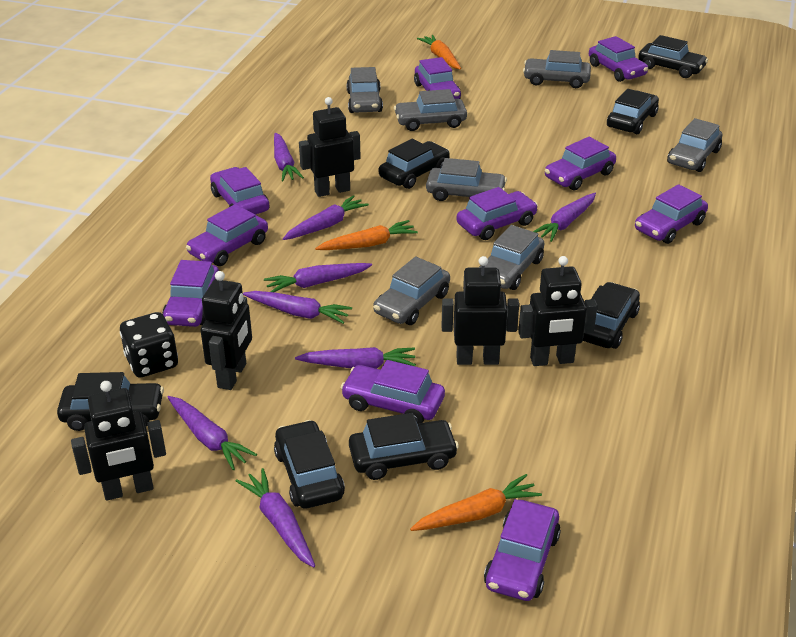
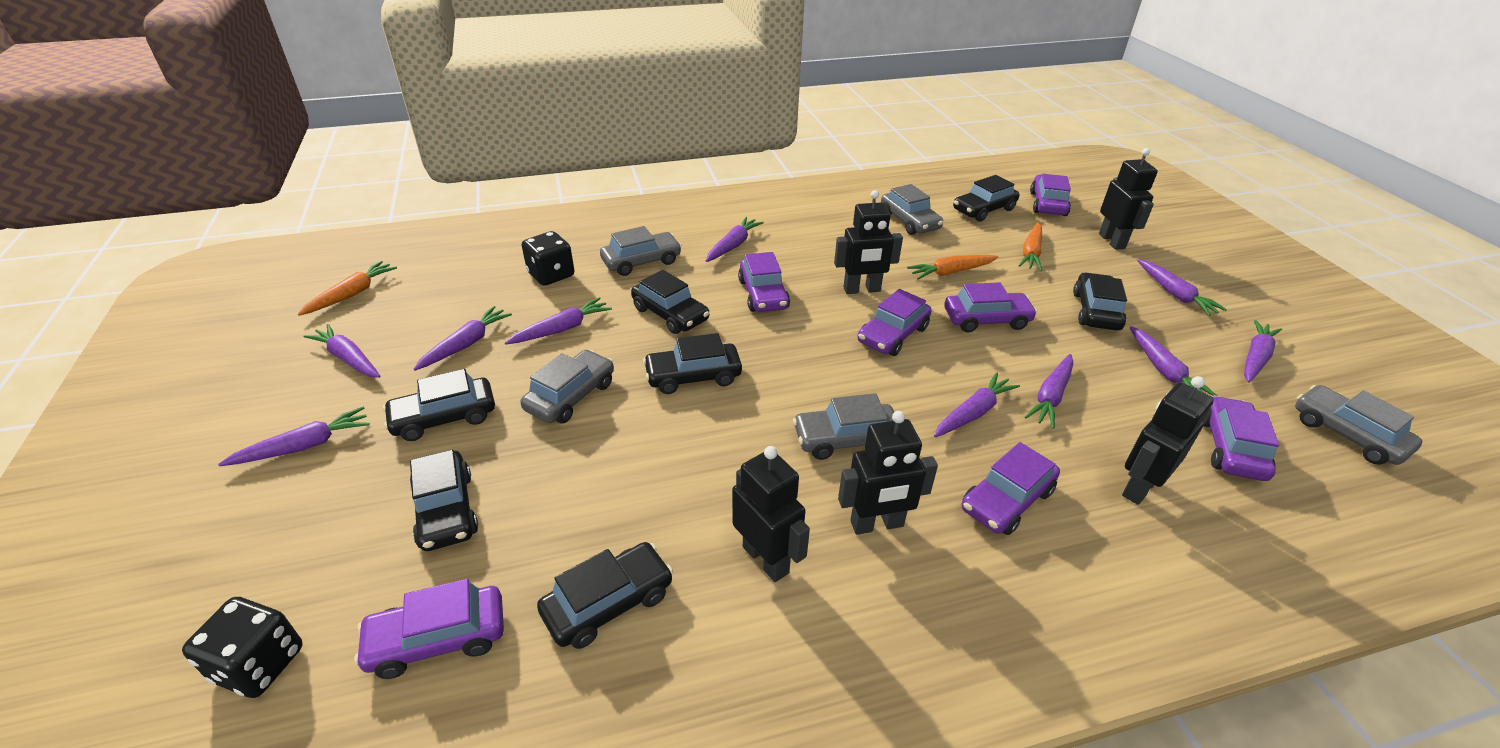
black dice: 1 -> 2
grey car: 7 -> 5
purple car: 10 -> 7
purple carrot: 8 -> 10

